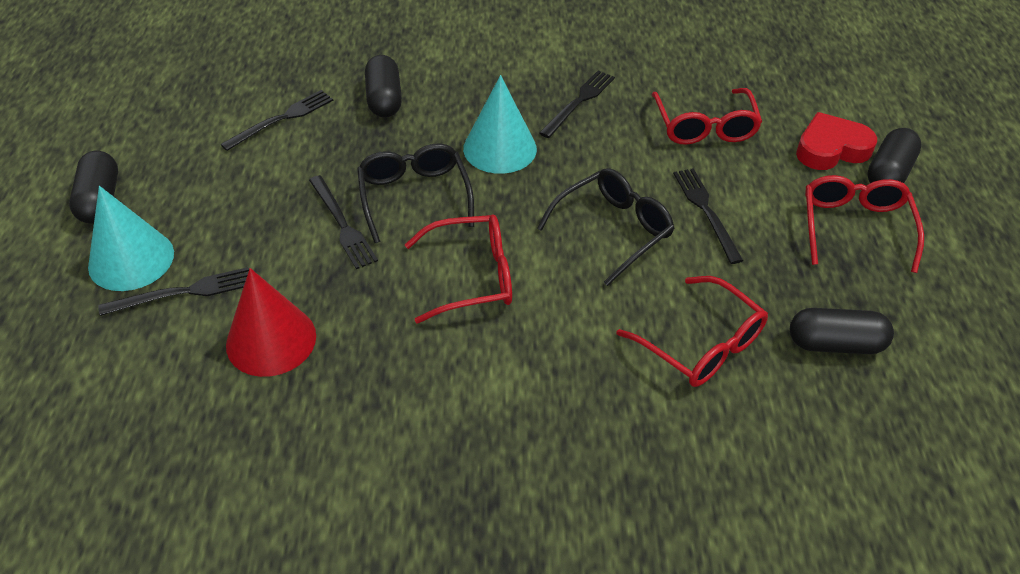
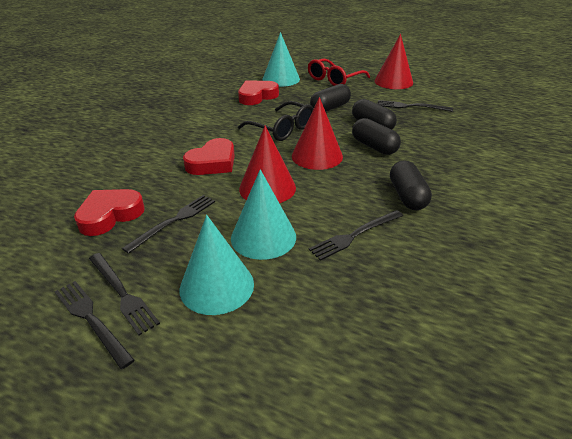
black glasses: 2 -> 1
red cone: 1 -> 3
red glasses: 4 -> 1
red heart: 1 -> 3
turquoise cone: 2 -> 3

